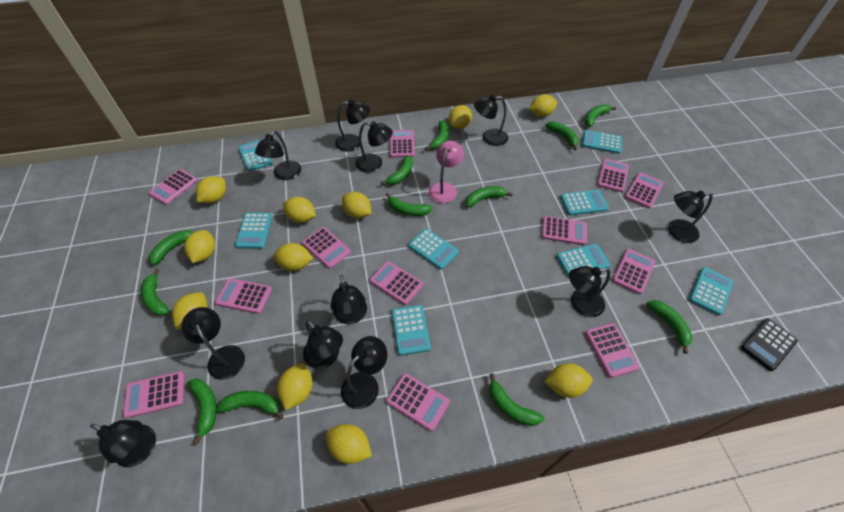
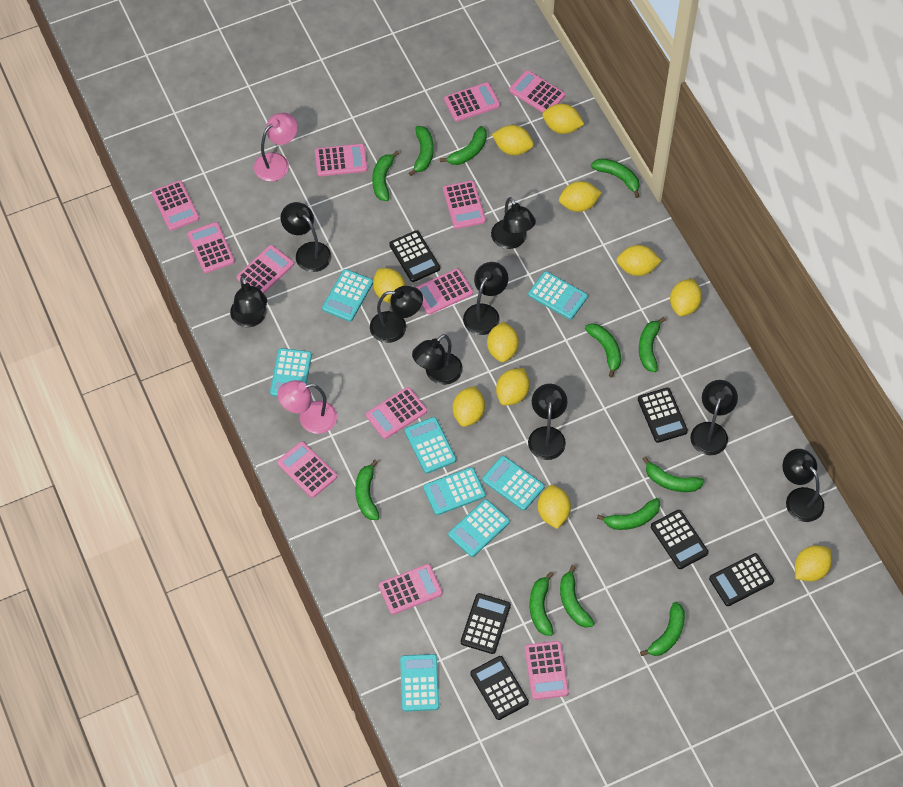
black calculator: 1 -> 6
black lamp: 11 -> 9
pink lamp: 1 -> 2

